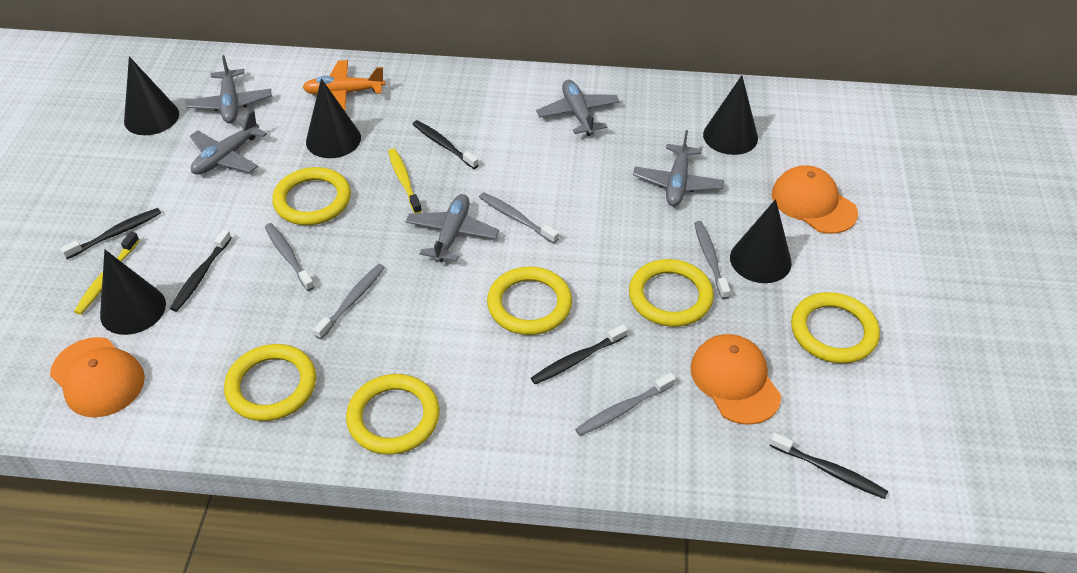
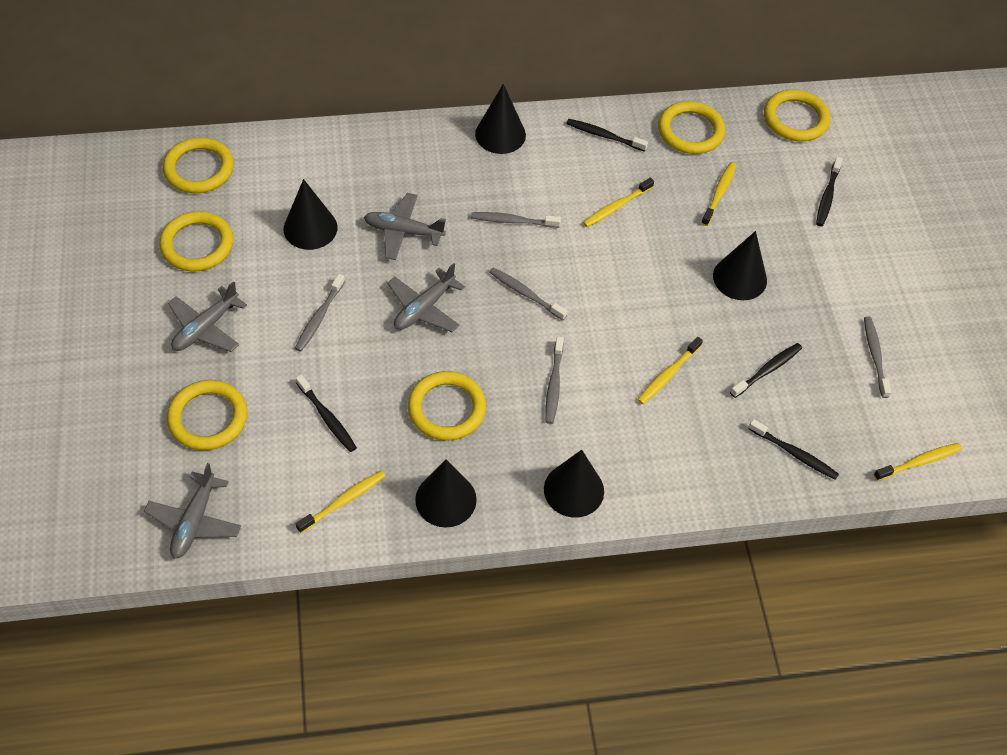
grey plane: 5 -> 4
orange cap: 3 -> 0
orange plane: 1 -> 0
yellow toothbrush: 2 -> 5

